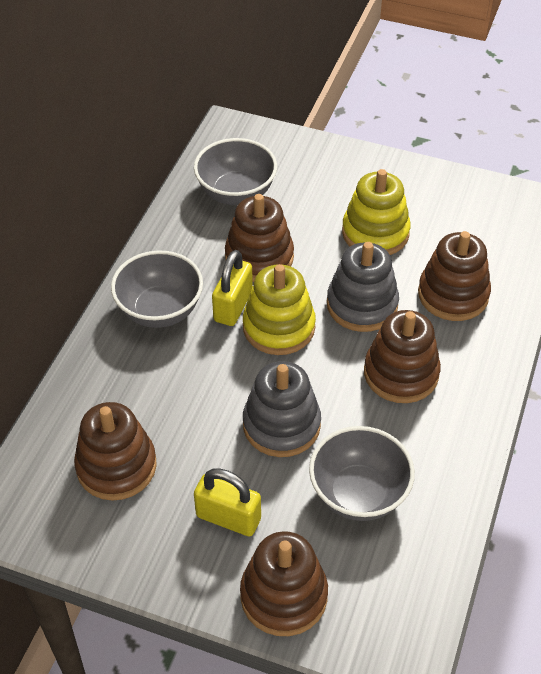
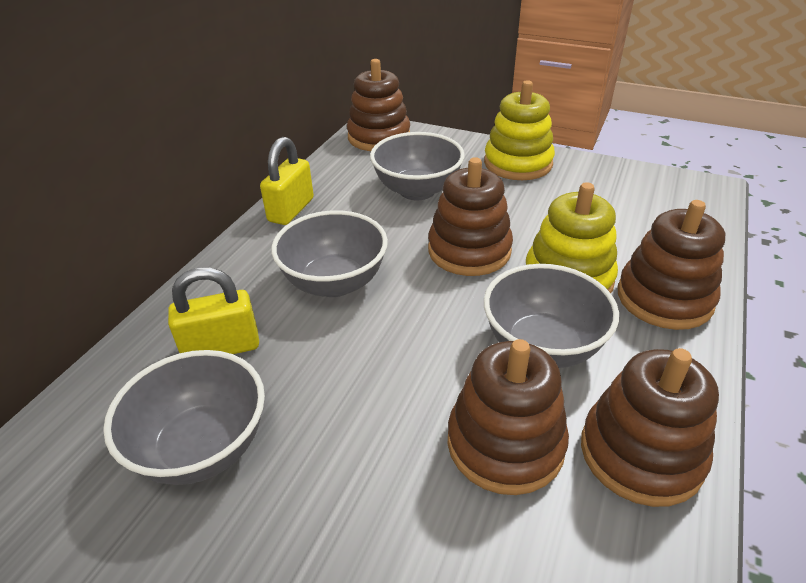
grey bowl: 3 -> 4
grey stacking toy: 2 -> 0

